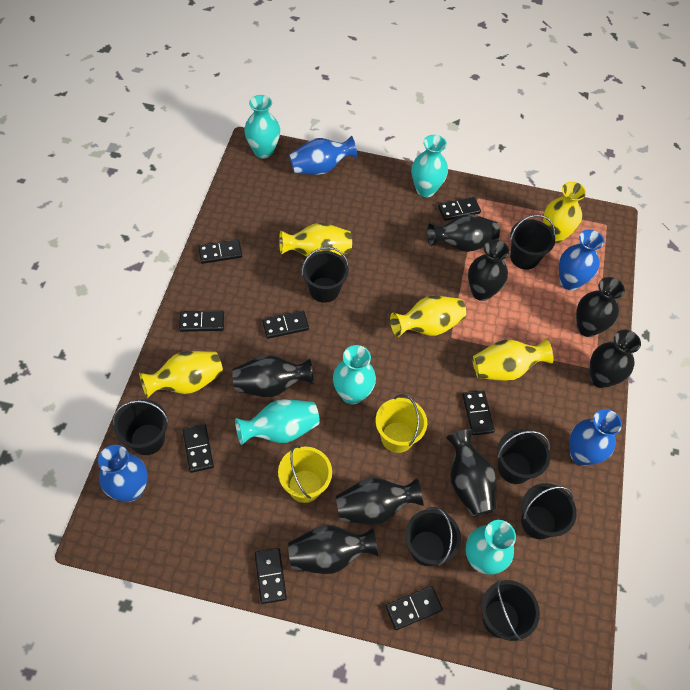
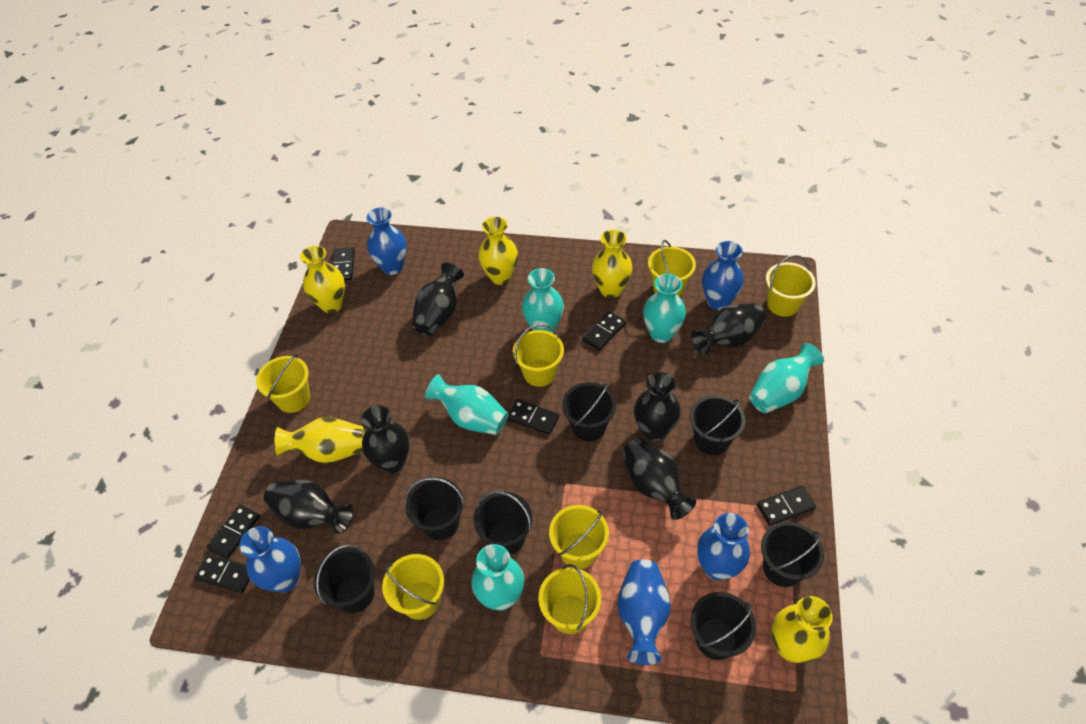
black domino: 8 -> 6
black vase: 8 -> 6
blue vase: 4 -> 5
yellow bucket: 2 -> 7

